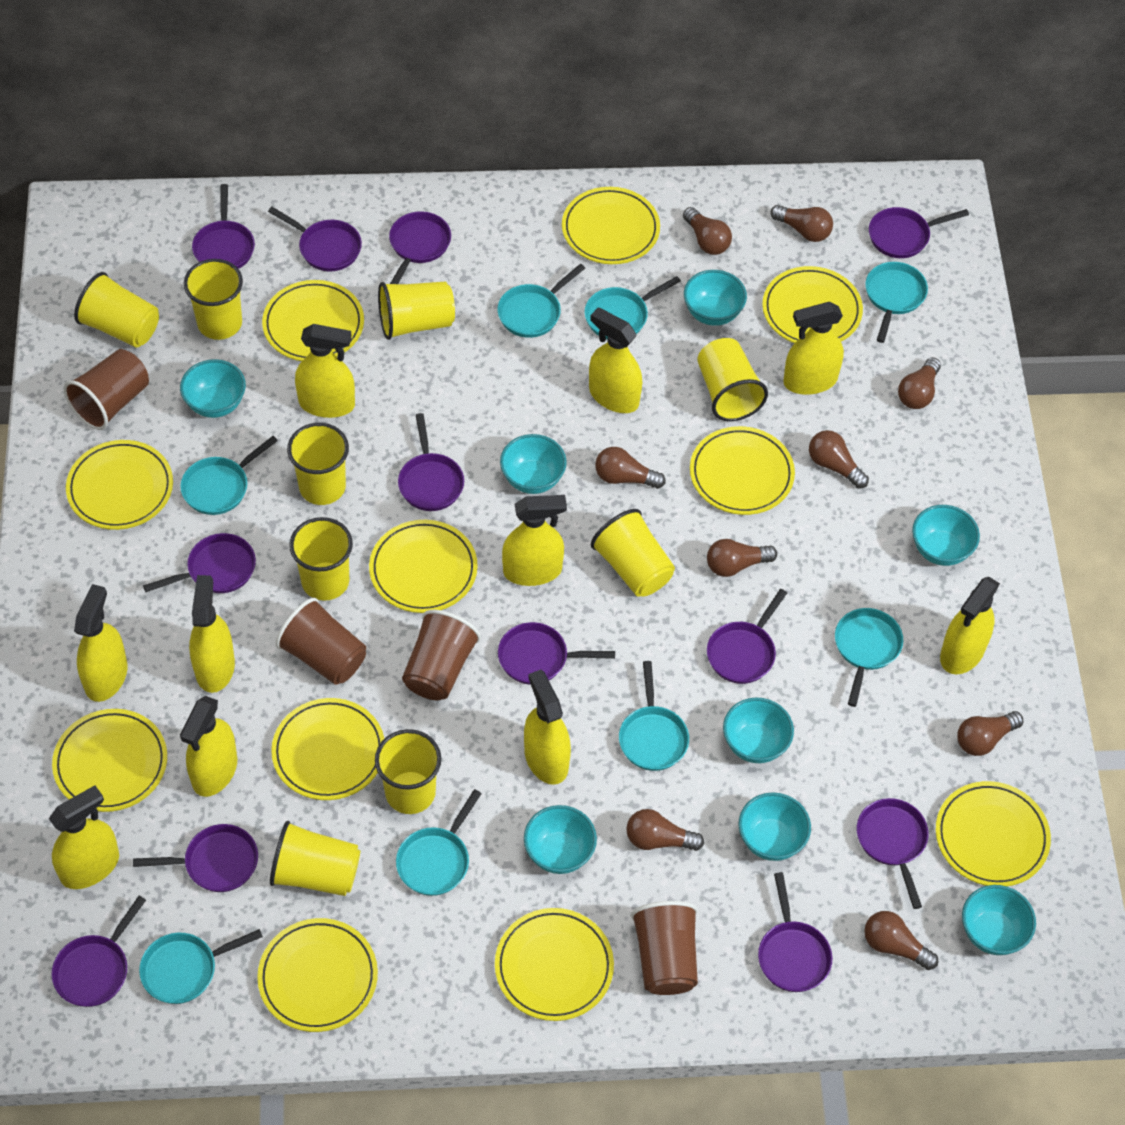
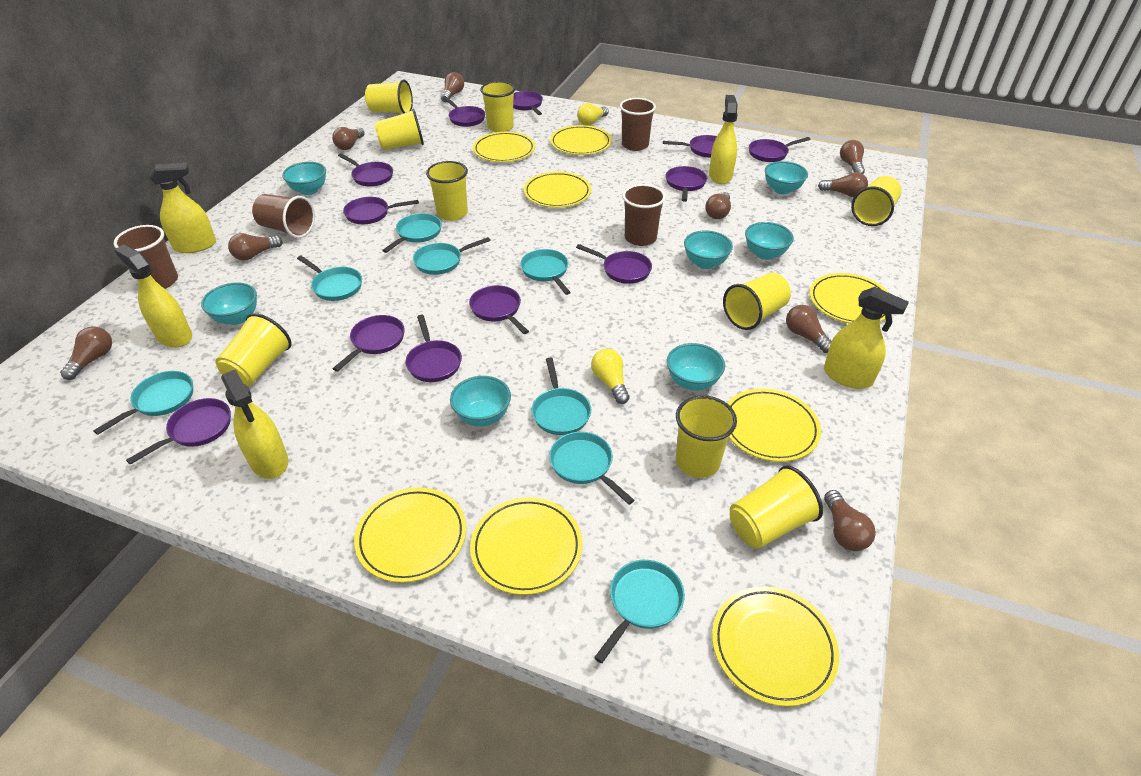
turquoise bowl: 8 -> 7
yellow light bulb: 0 -> 2
yellow plate: 11 -> 8
yellow spray bottle: 10 -> 5

